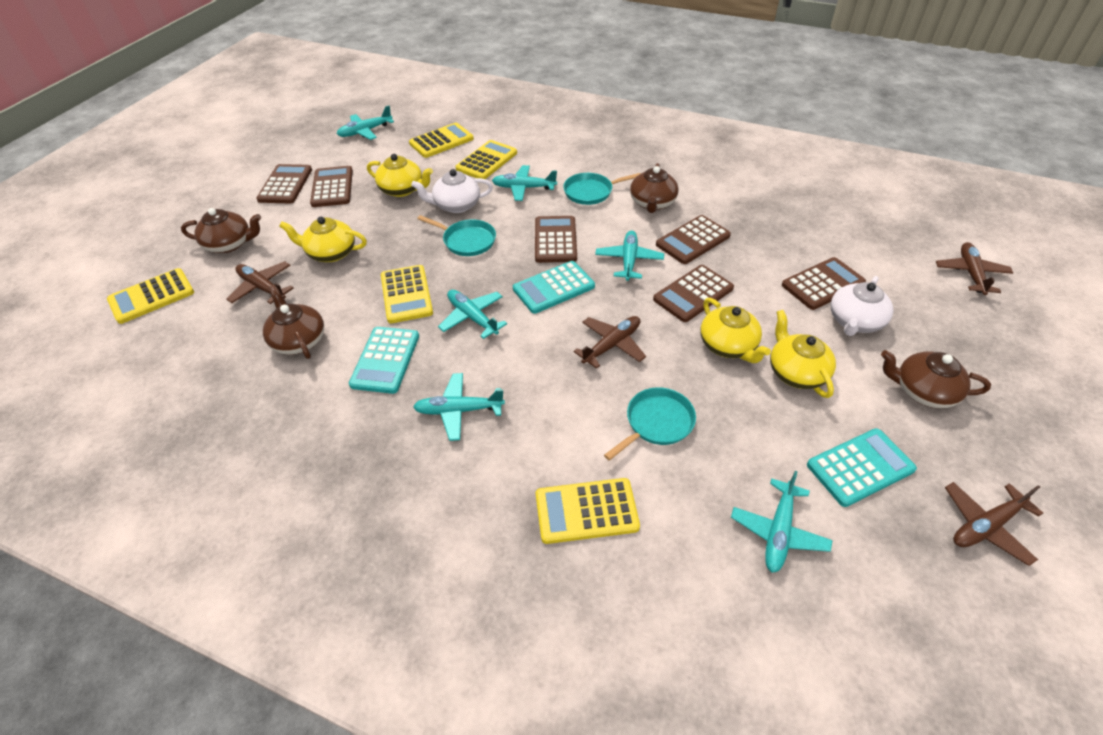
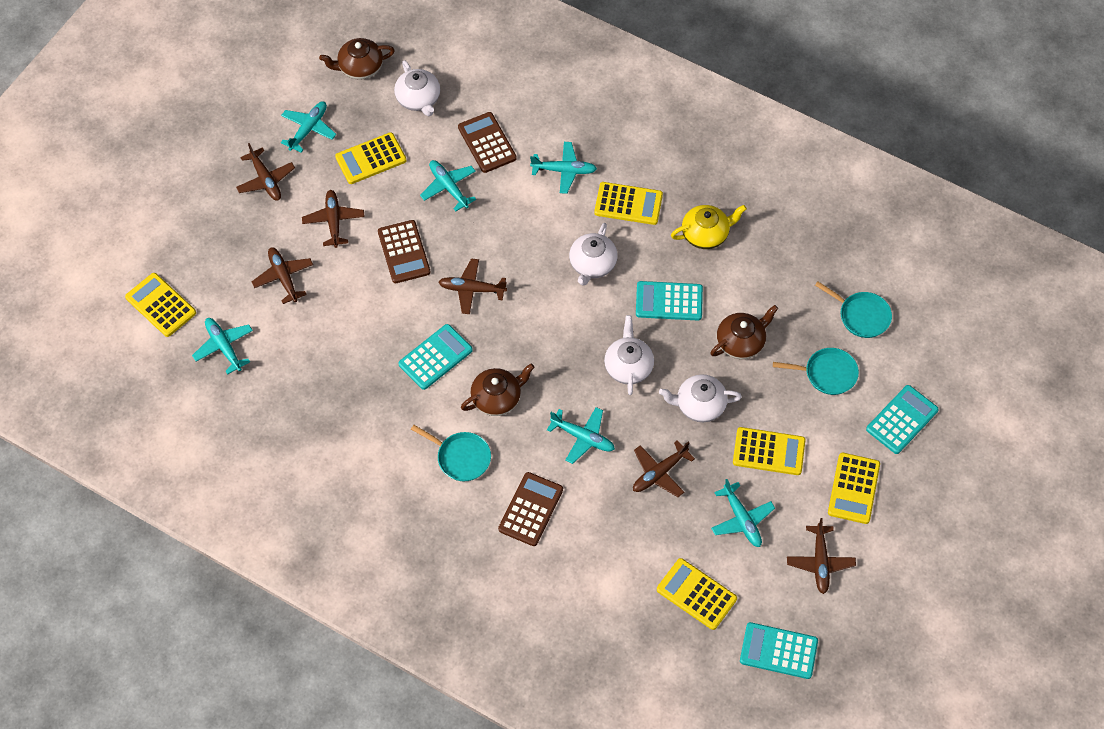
brown calculator: 6 -> 3
brown plane: 4 -> 6
brown teapot: 4 -> 3
turquoise calculator: 3 -> 4
white teapot: 2 -> 4
yellow calculator: 5 -> 6
yellow teapot: 4 -> 1

